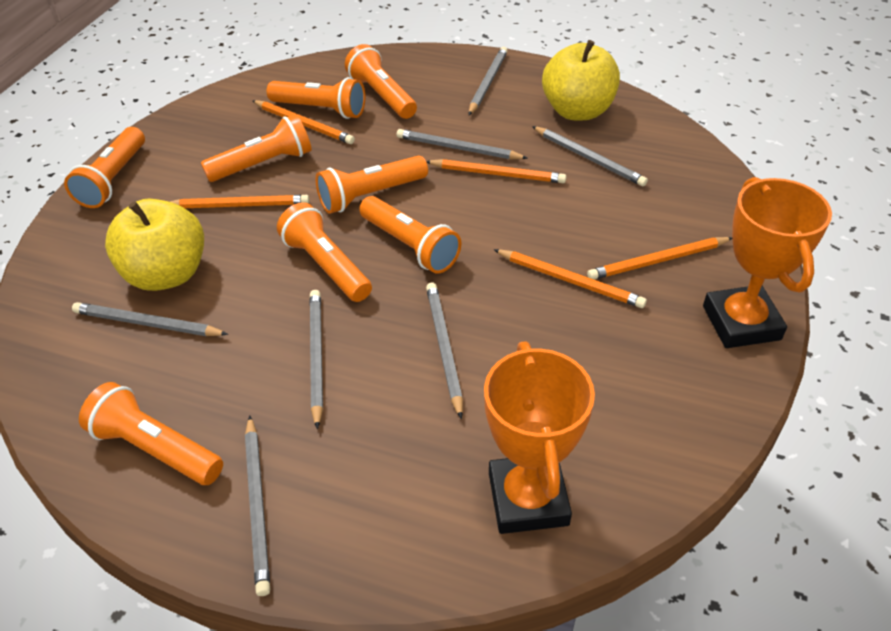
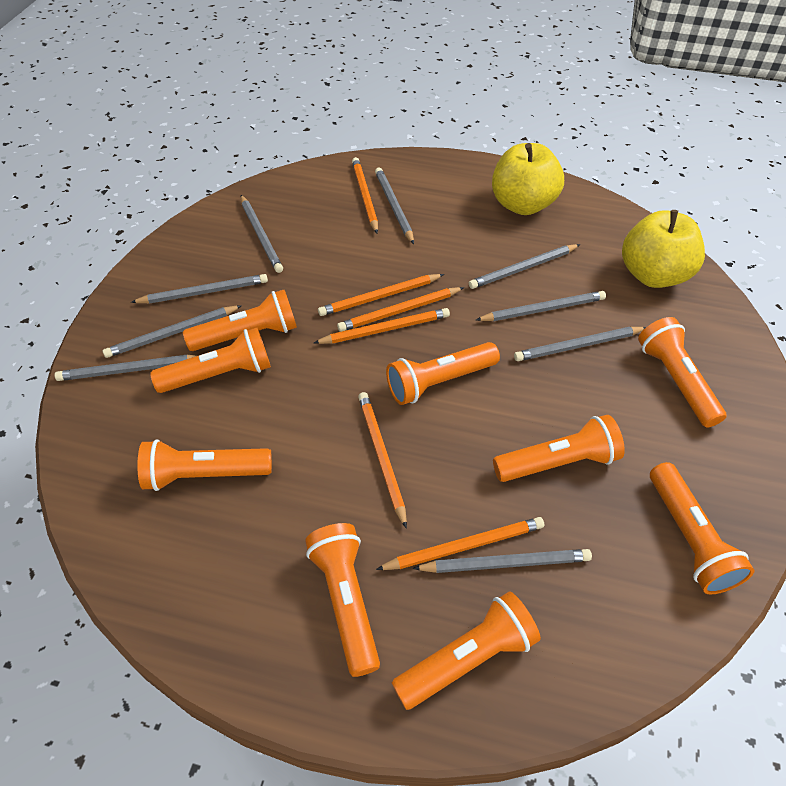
grey pencil: 7 -> 9
orange flashlight: 8 -> 9
orange pencil: 5 -> 6
orange trophy: 2 -> 0

